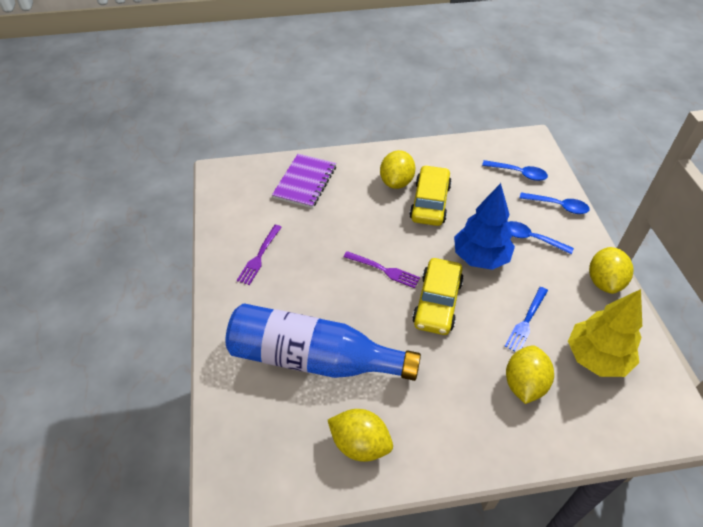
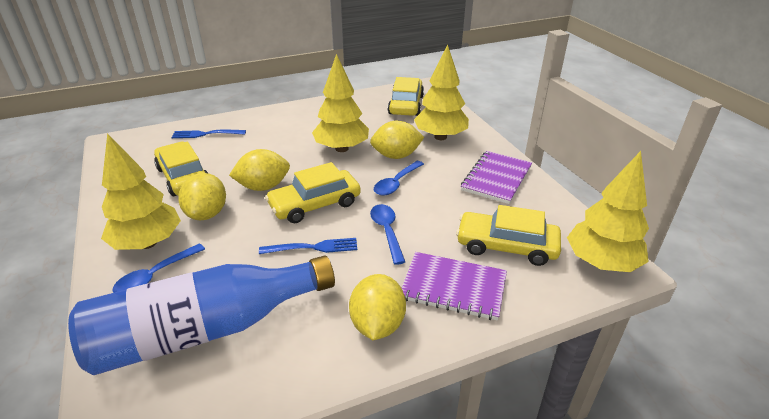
blue fork: 1 -> 2
blue tree: 1 -> 0
purple fork: 2 -> 0
purple notebook: 1 -> 2
yellow car: 2 -> 4
yellow tree: 1 -> 4

